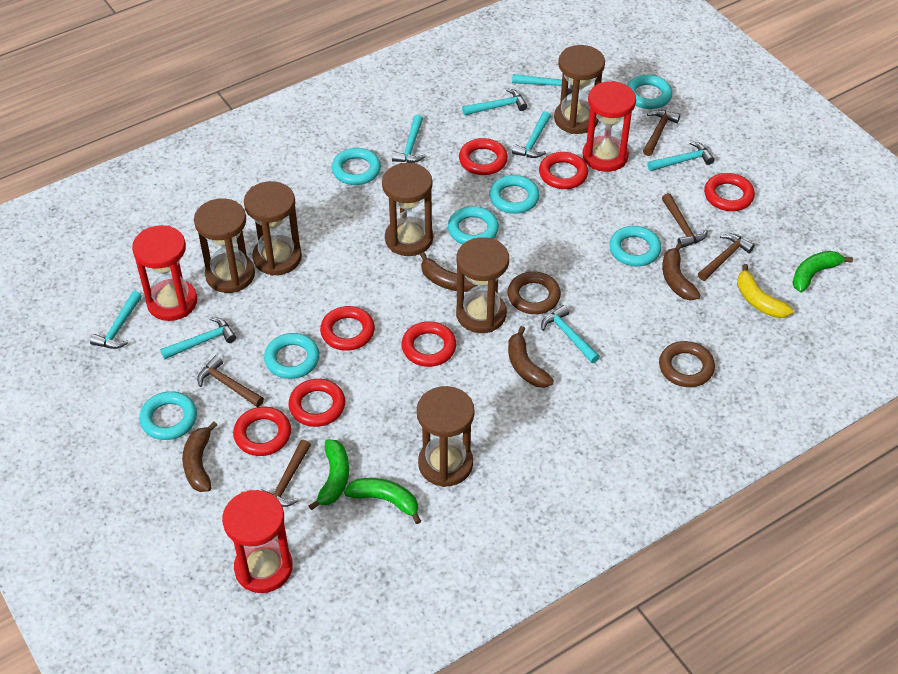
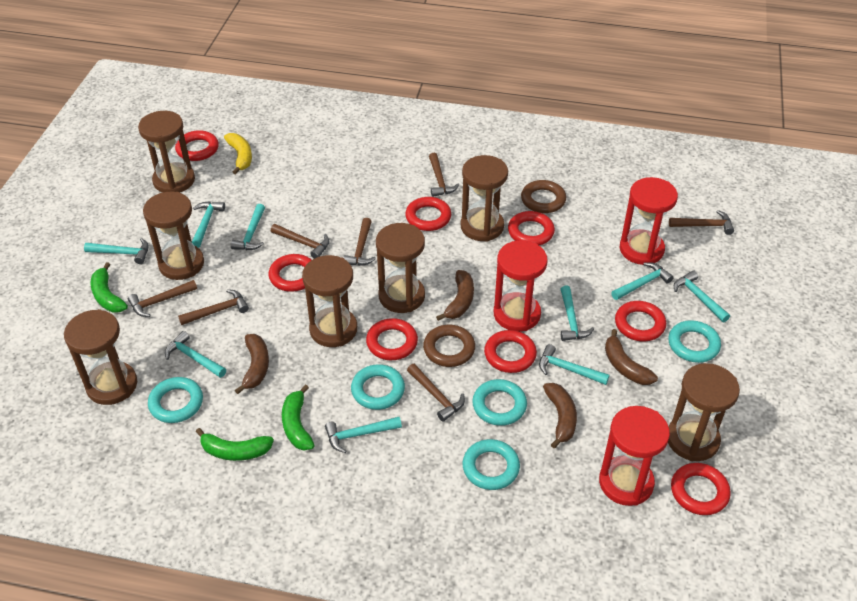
brown hammer: 5 -> 7
brown hourglass: 6 -> 7
red ring: 7 -> 8
turquoise hammer: 8 -> 9
turquoise ring: 7 -> 5

